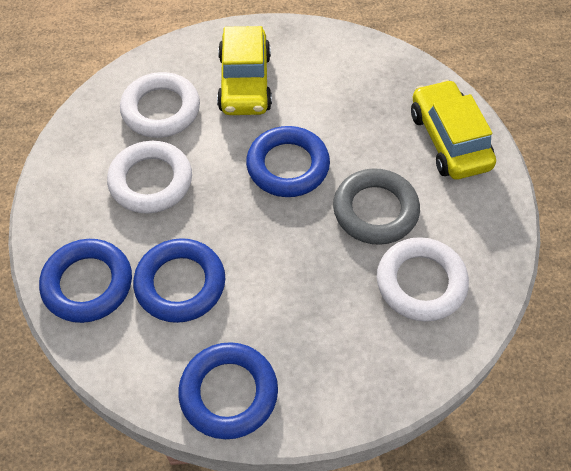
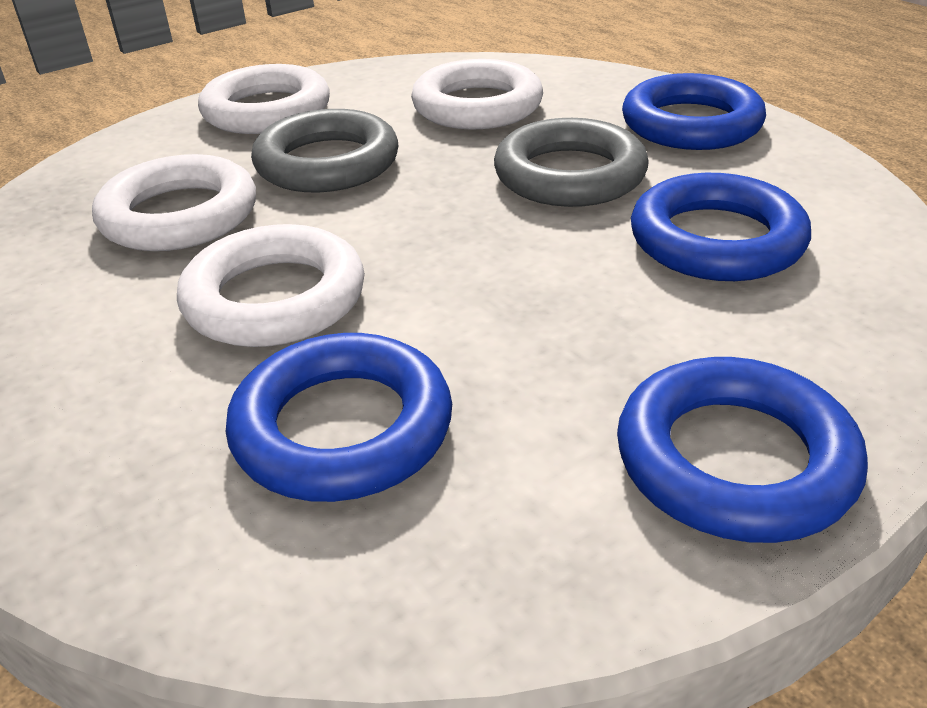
grey ring: 1 -> 2
white ring: 3 -> 4
yellow car: 2 -> 0

